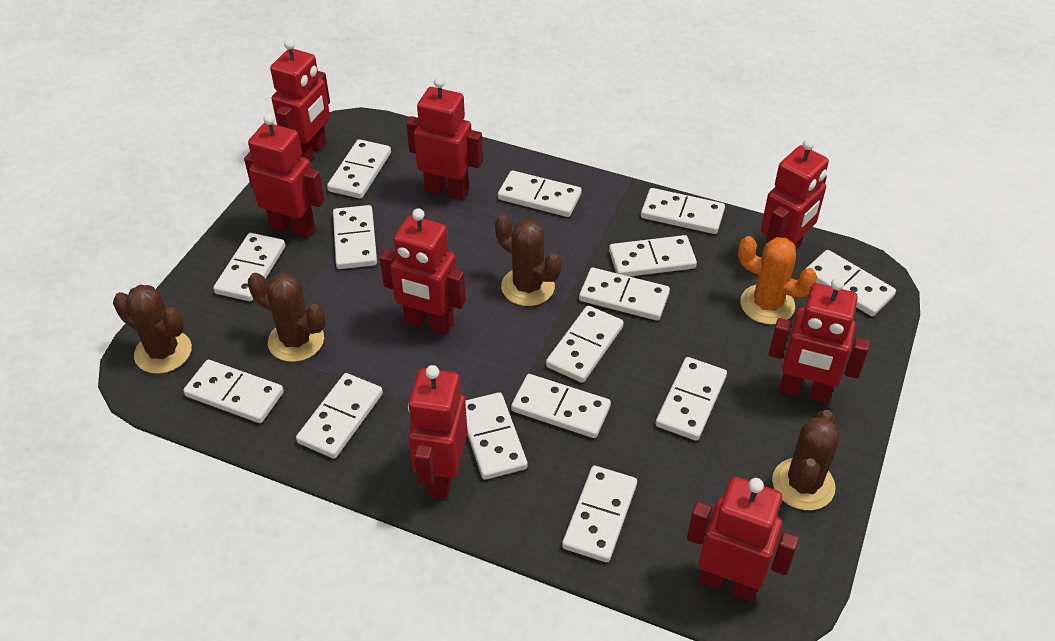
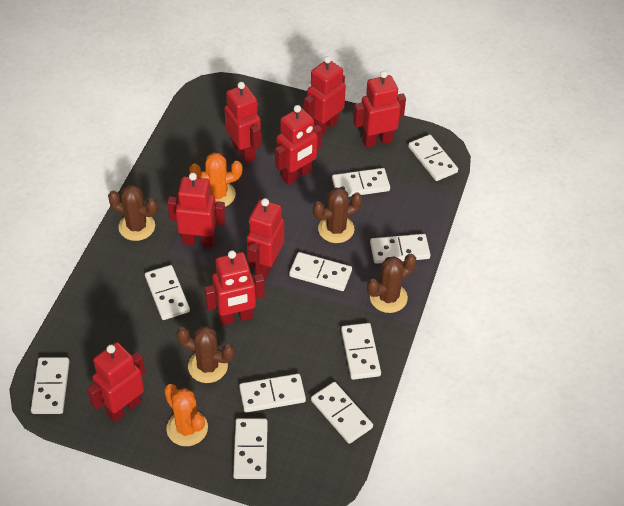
orange cactus: 1 -> 2
white domino: 15 -> 10

